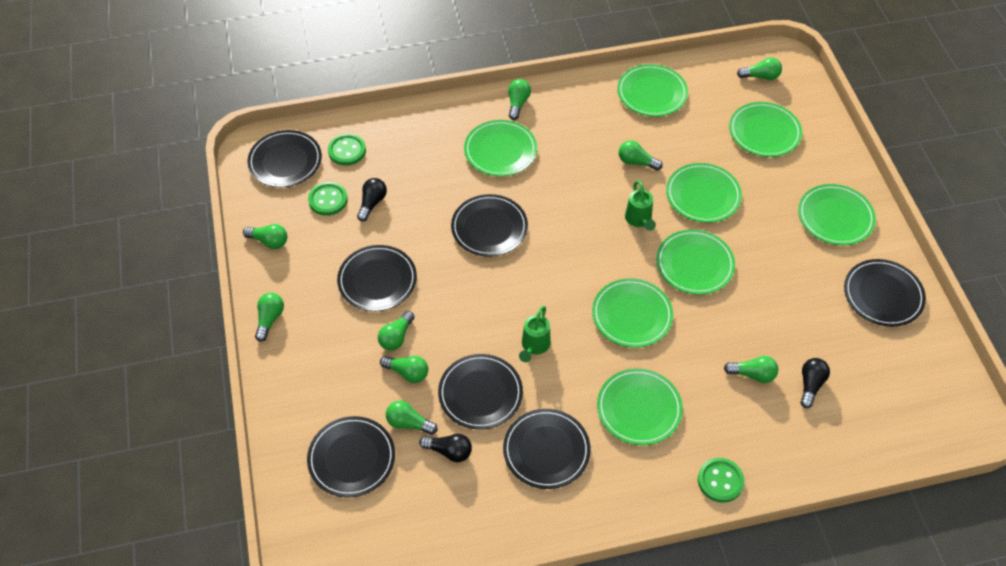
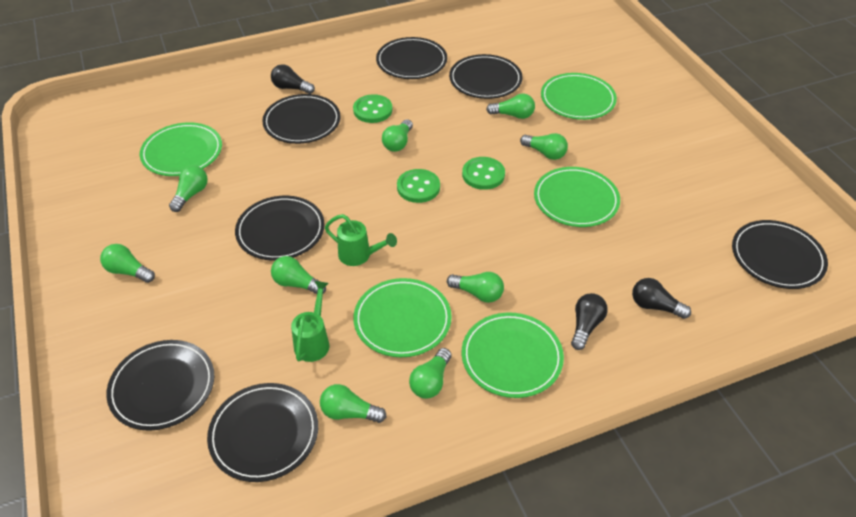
green plate: 8 -> 5

